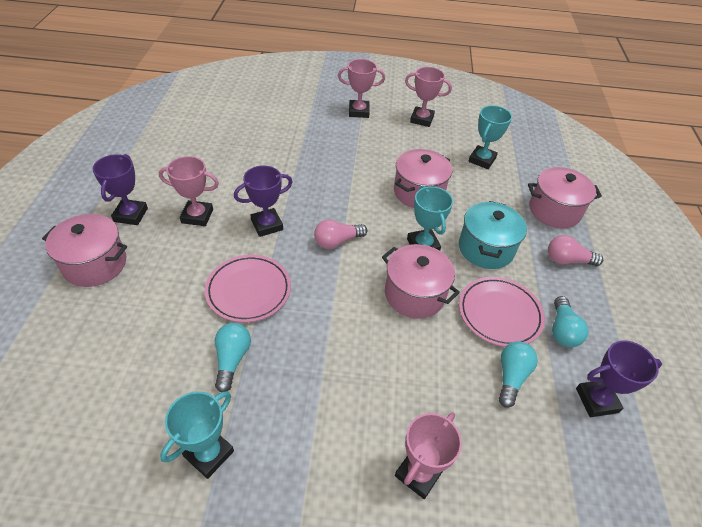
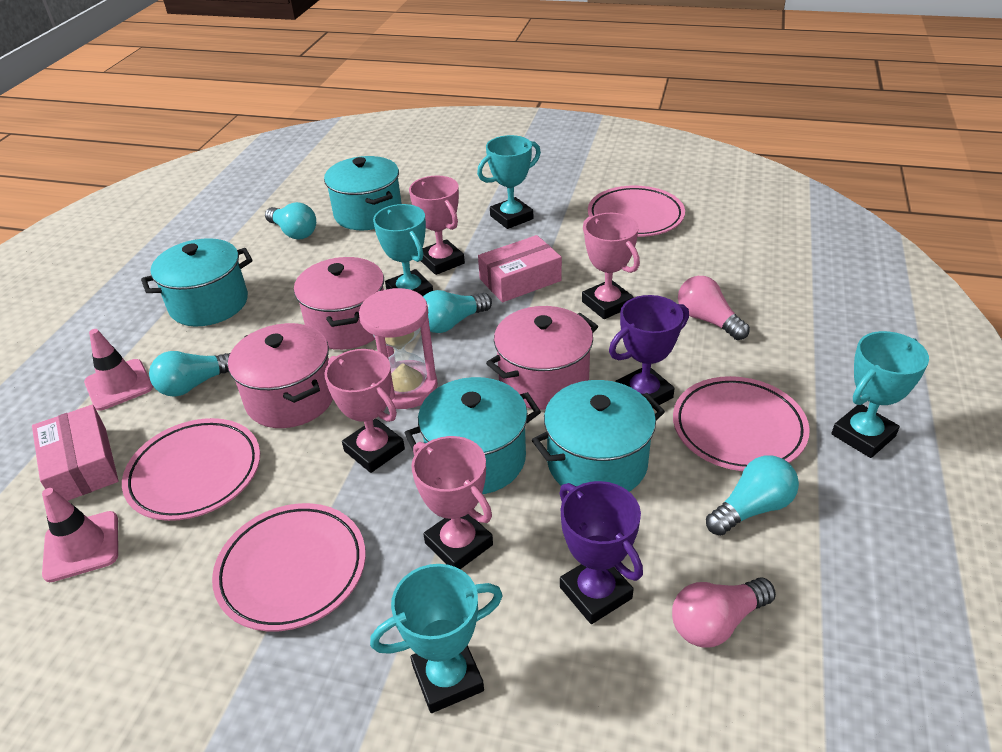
pink box: 0 -> 2
pink hourglass: 0 -> 1
pink plate: 2 -> 4
pink pot: 4 -> 3
pink traffic cone: 0 -> 2
purple trophy: 3 -> 2
turquoise light bulb: 3 -> 4
turquoise pot: 1 -> 4
turquoise trophy: 3 -> 4

